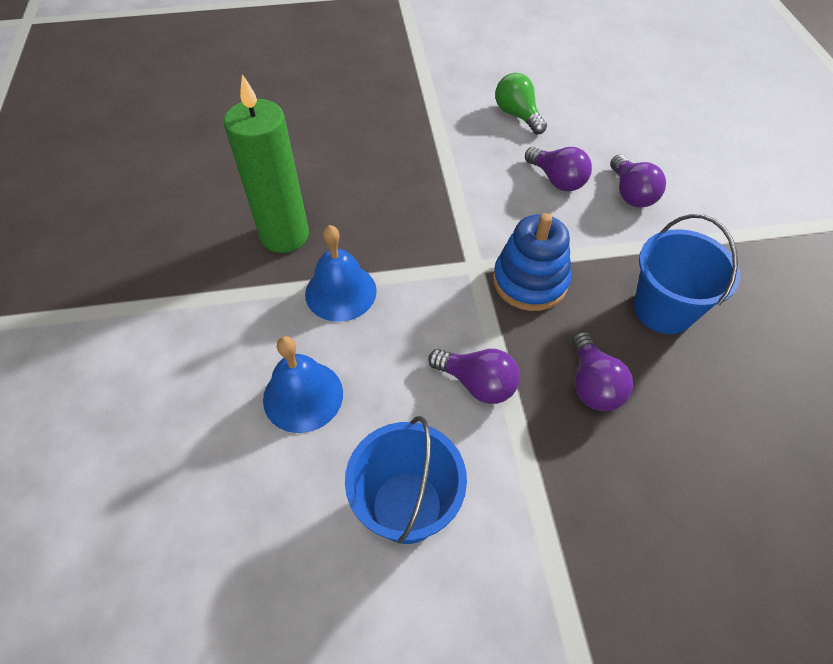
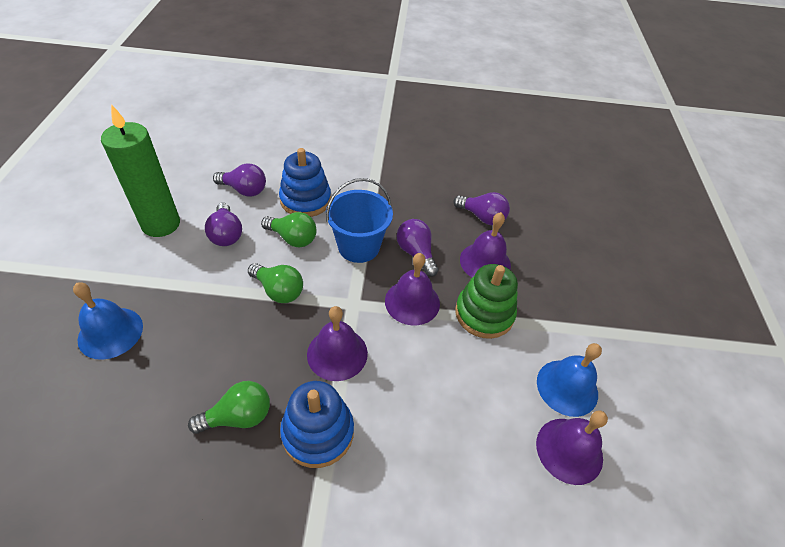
blue bucket: 2 -> 1
blue stacking toy: 1 -> 2
green light bulb: 1 -> 3
green stacking toy: 0 -> 1
purple bell: 0 -> 4

